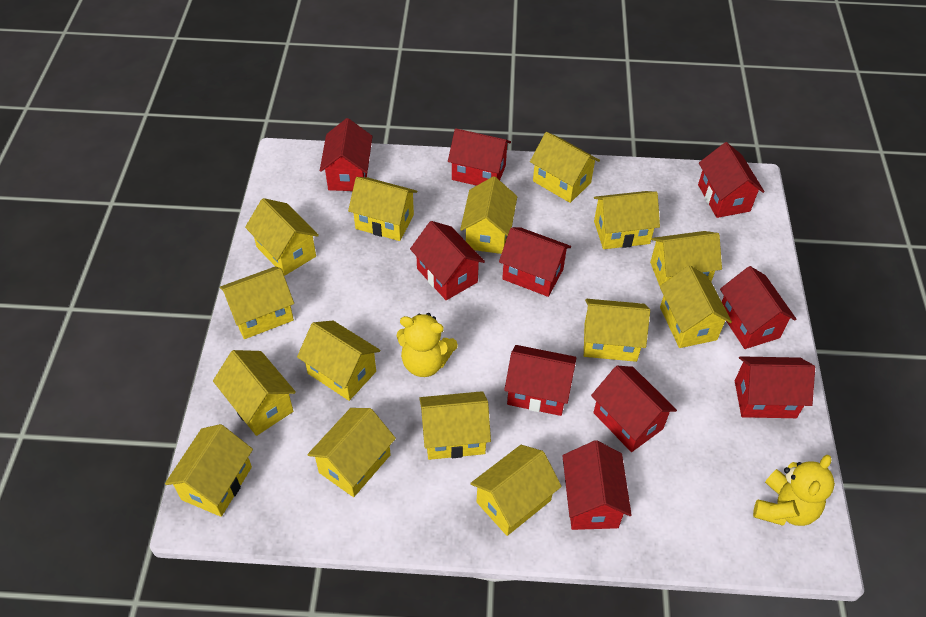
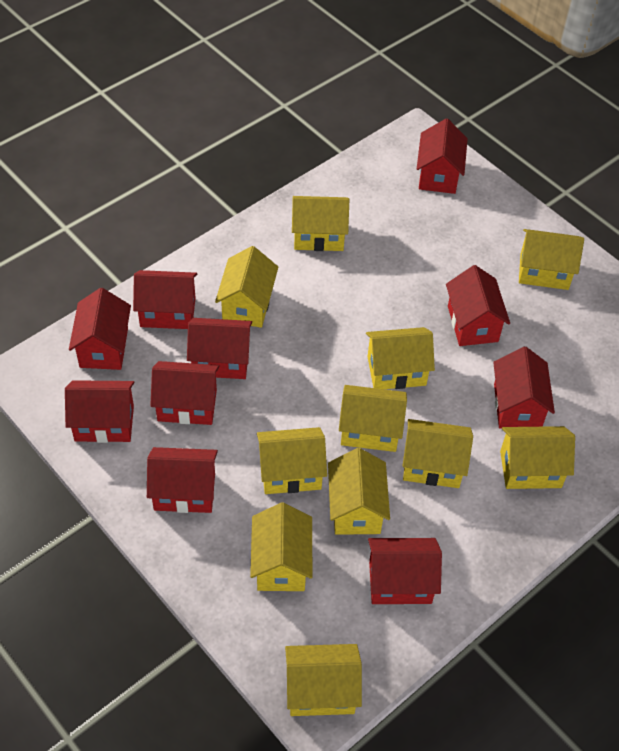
yellow house: 15 -> 11
yellow teddy bear: 2 -> 0

